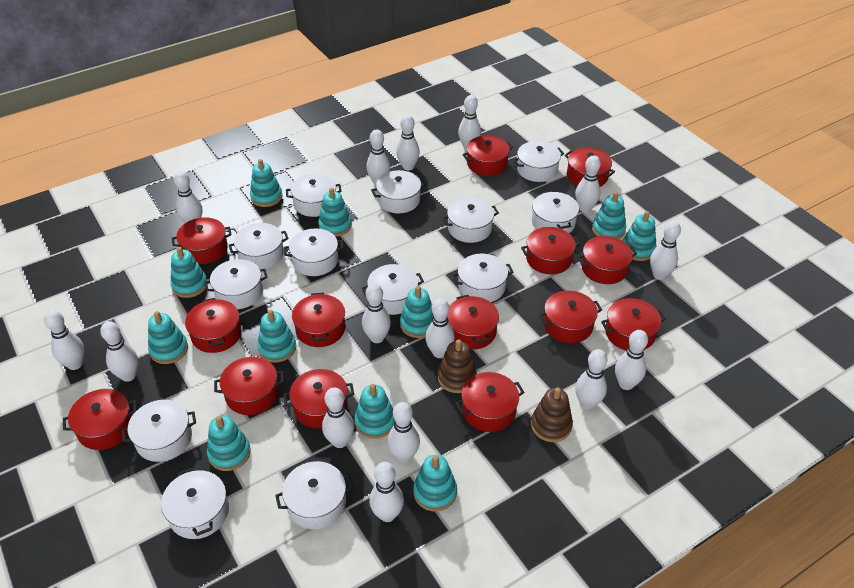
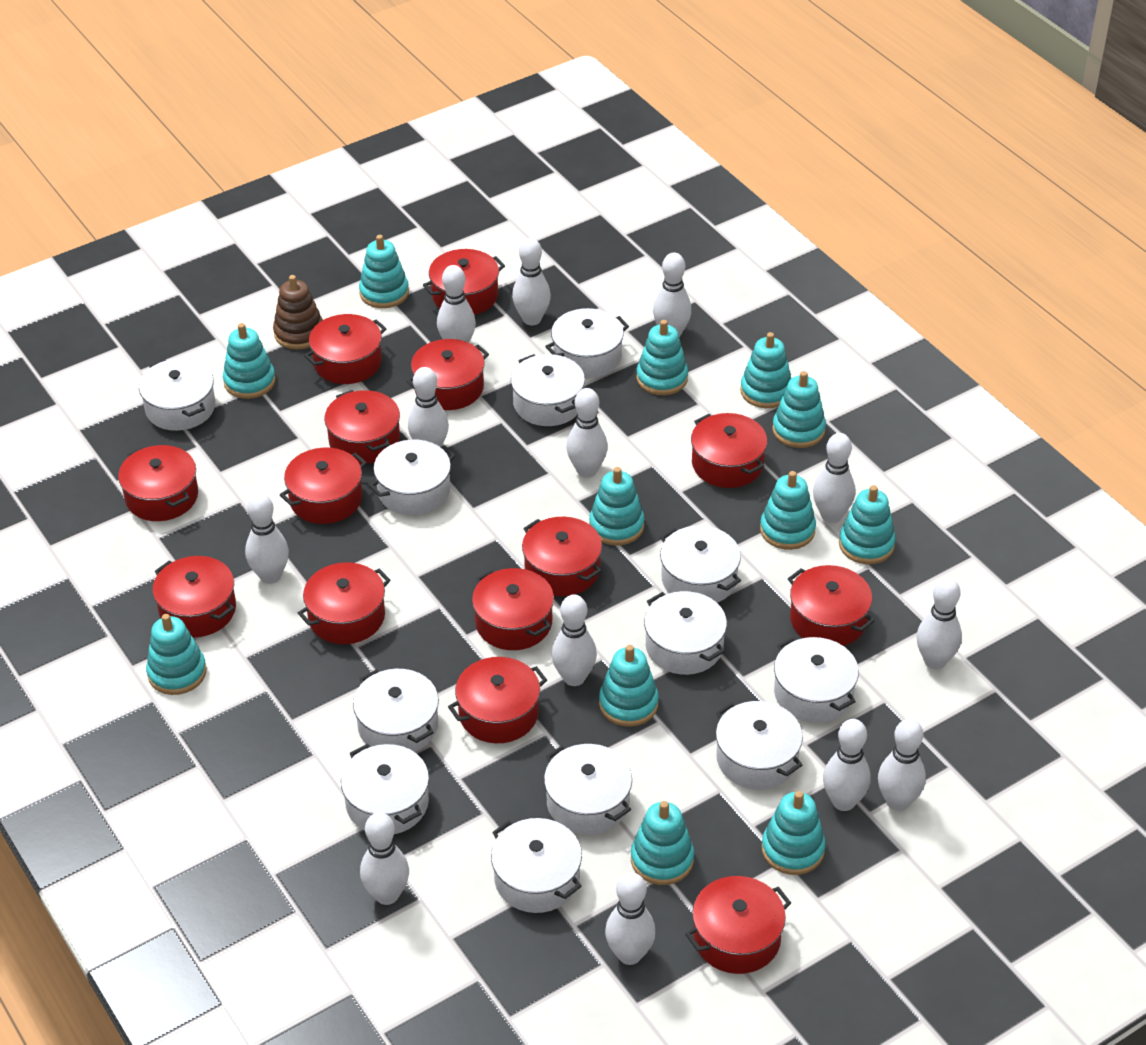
brown stacking toy: 2 -> 1
turquoise stacking toy: 11 -> 12
white bowling pin: 15 -> 13
white pot: 13 -> 12

